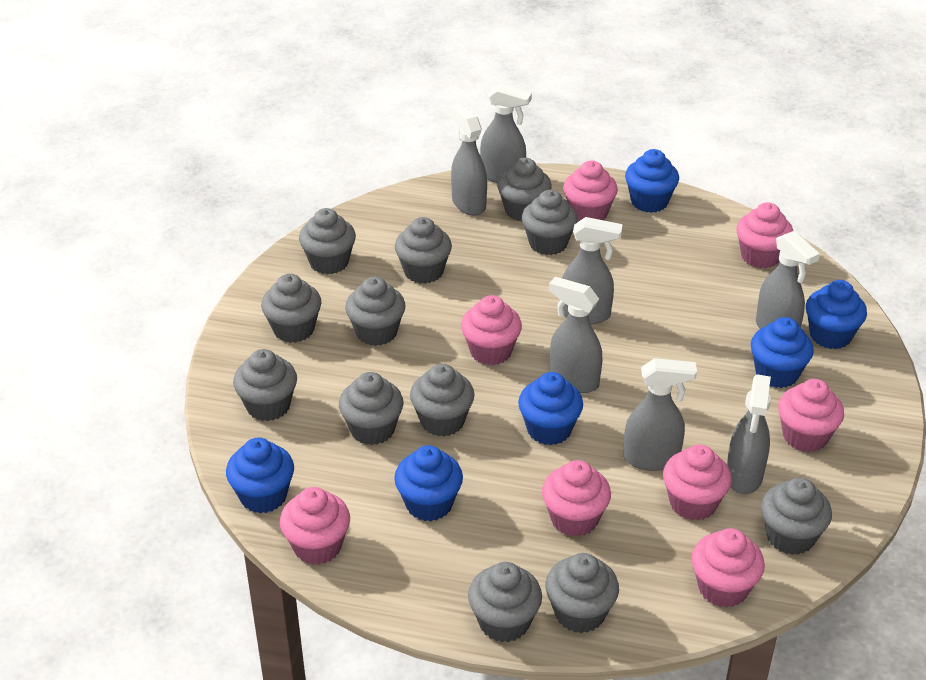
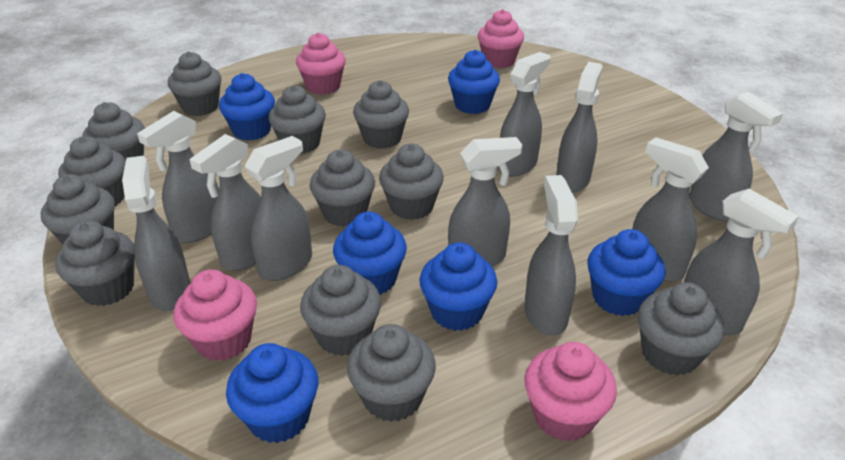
grey spray bottle: 7 -> 11
pink cupcake: 8 -> 4

